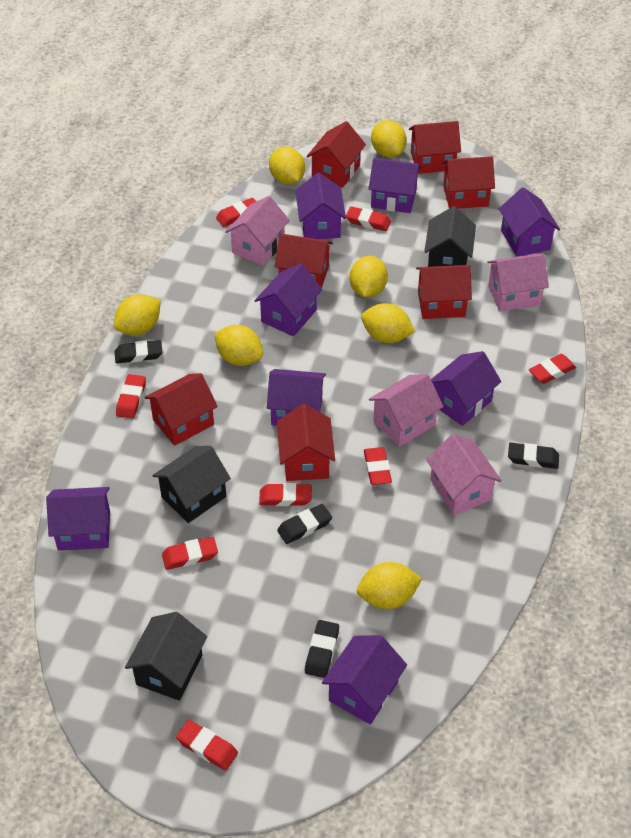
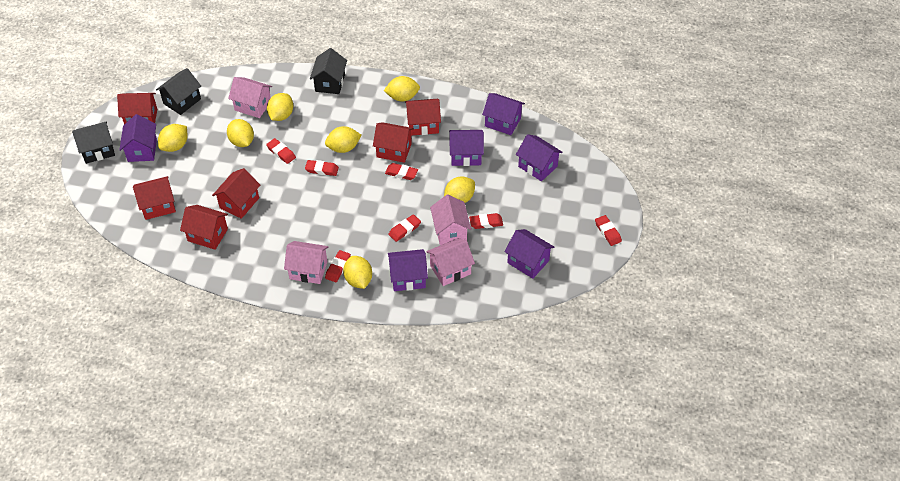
black eraser: 4 -> 0
purple house: 8 -> 6
red eraser: 8 -> 7
red house: 7 -> 6

